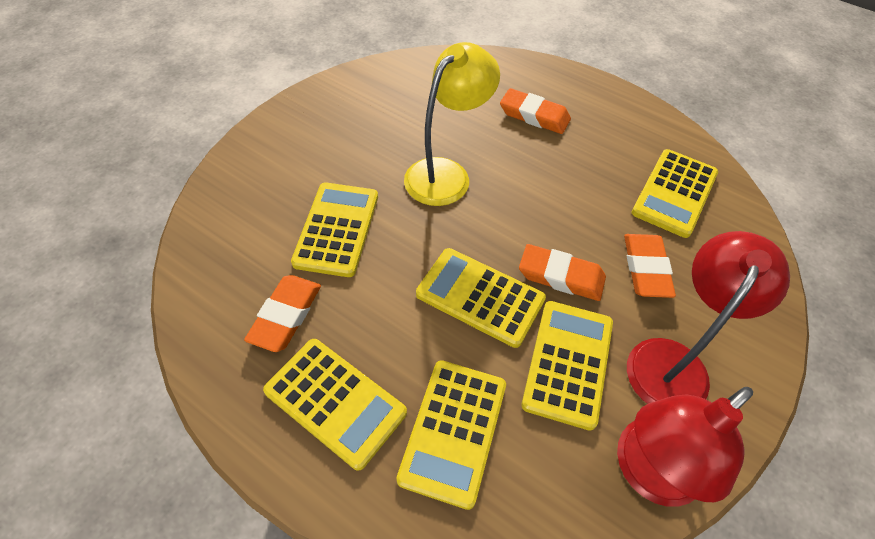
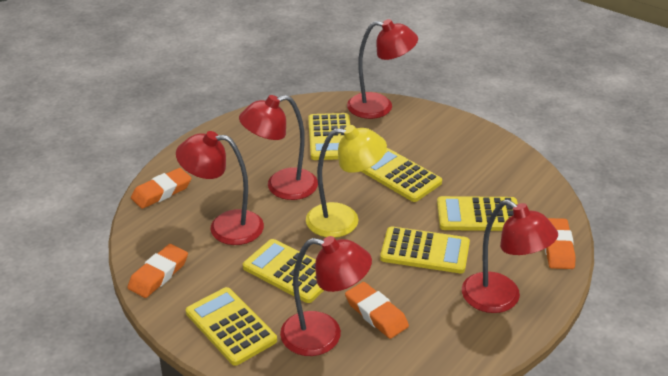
red lamp: 2 -> 5

